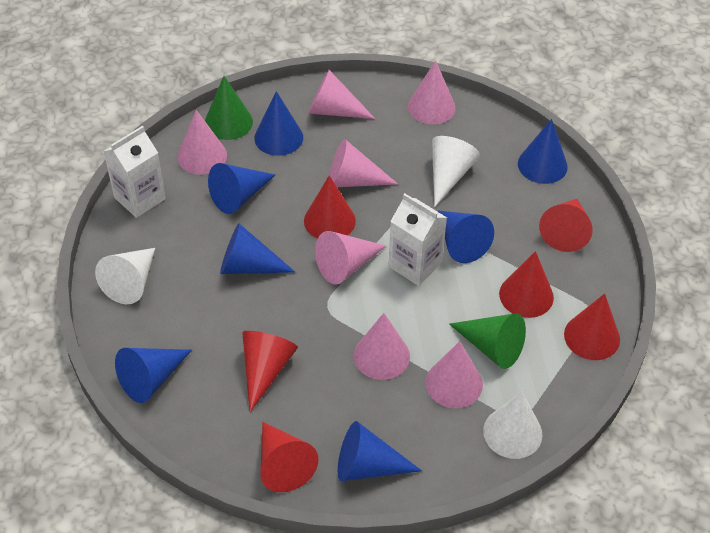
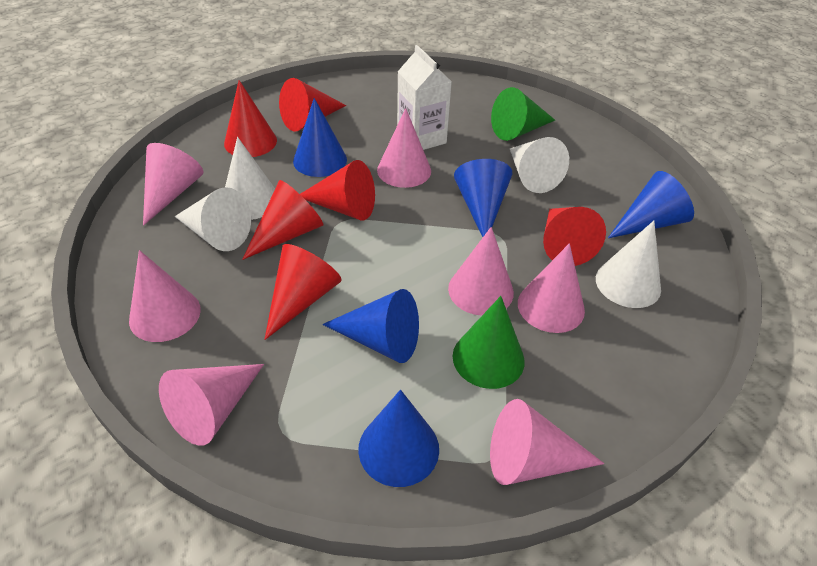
blue cone: 7 -> 5
white carton: 2 -> 1
white cone: 3 -> 4

